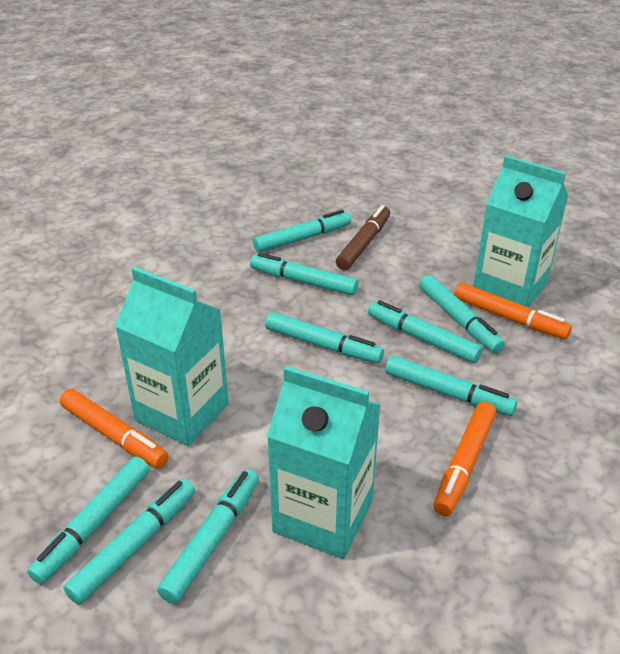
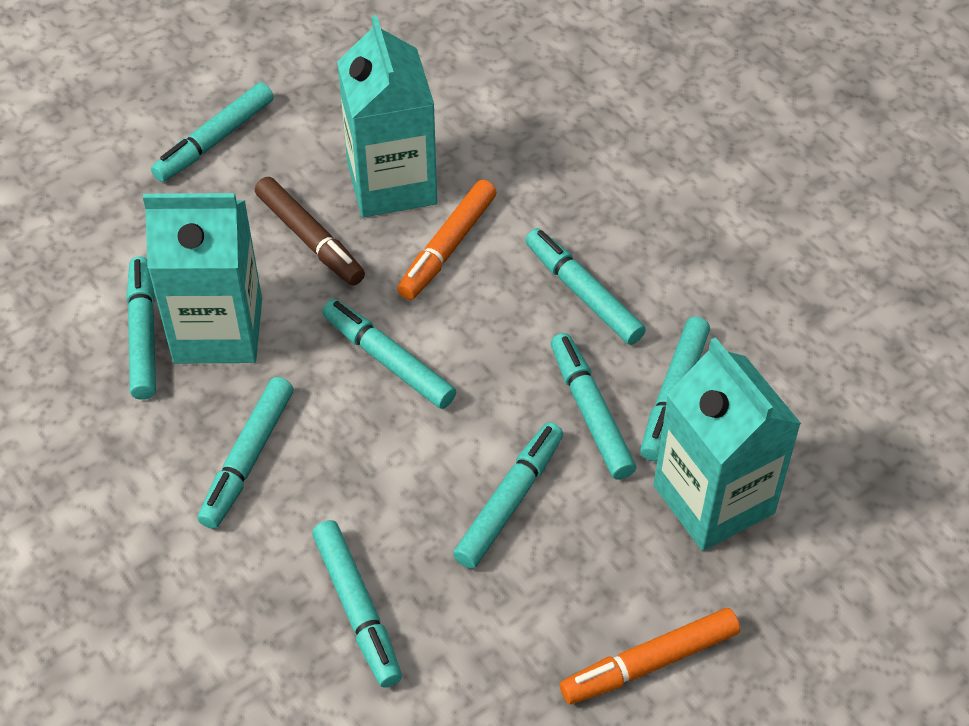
orange marker: 3 -> 2

